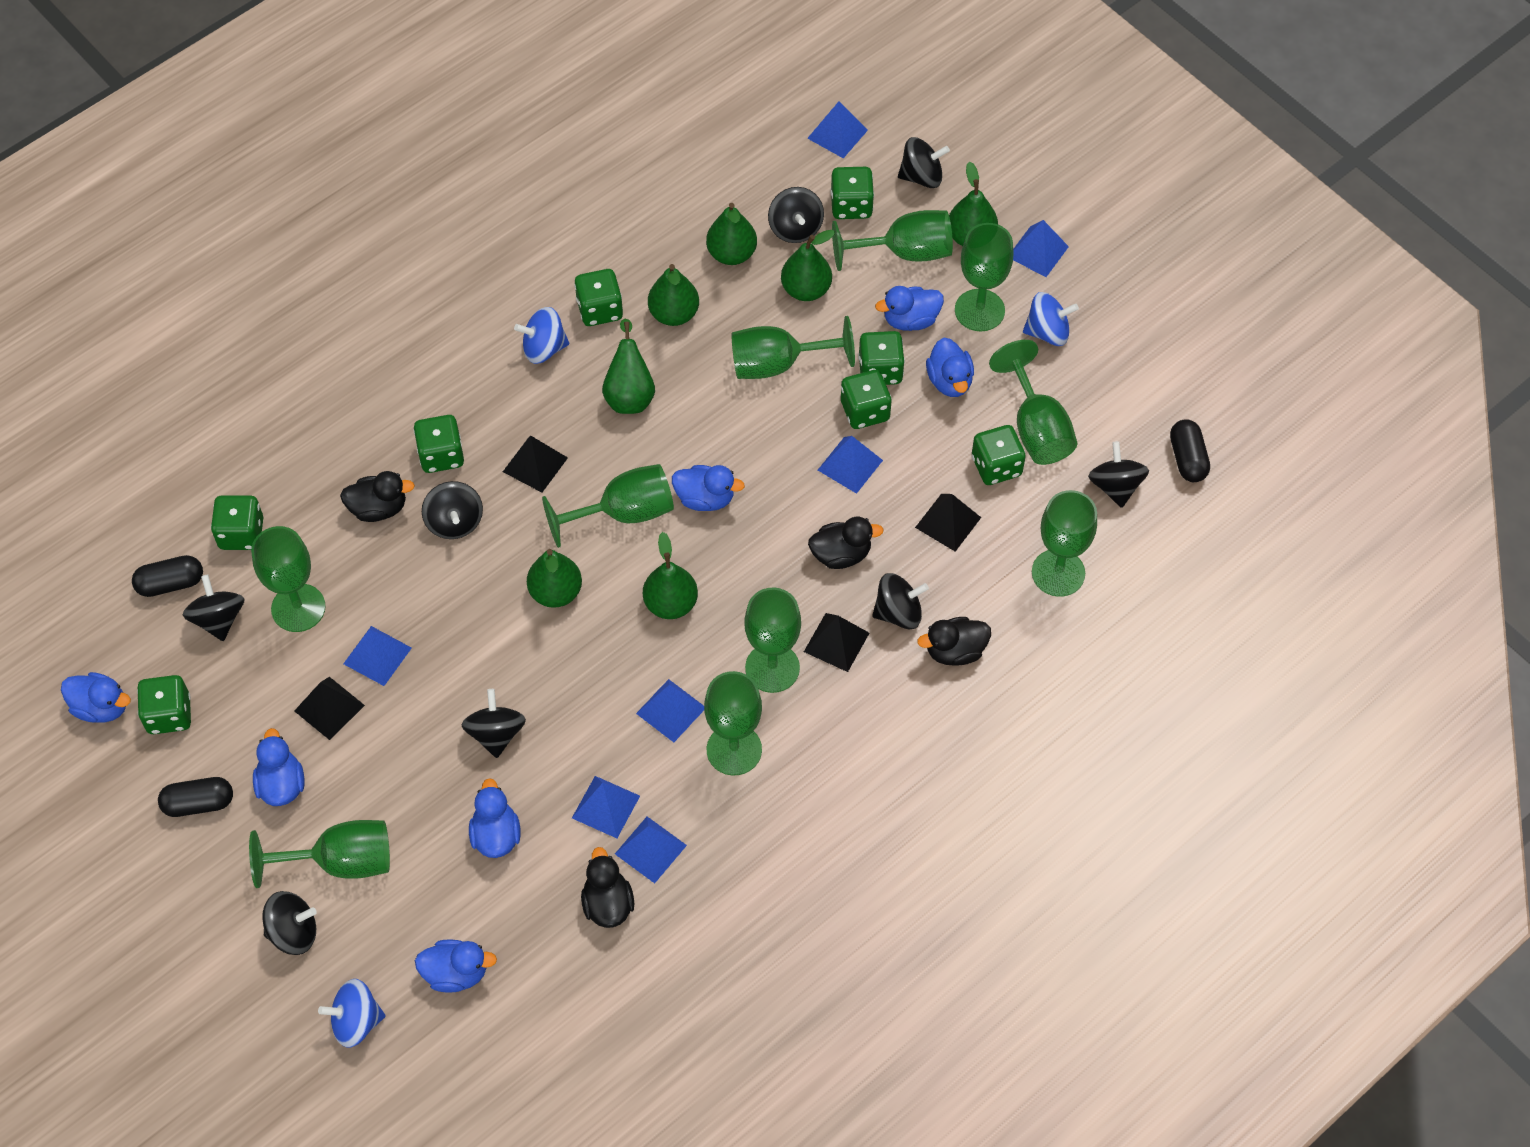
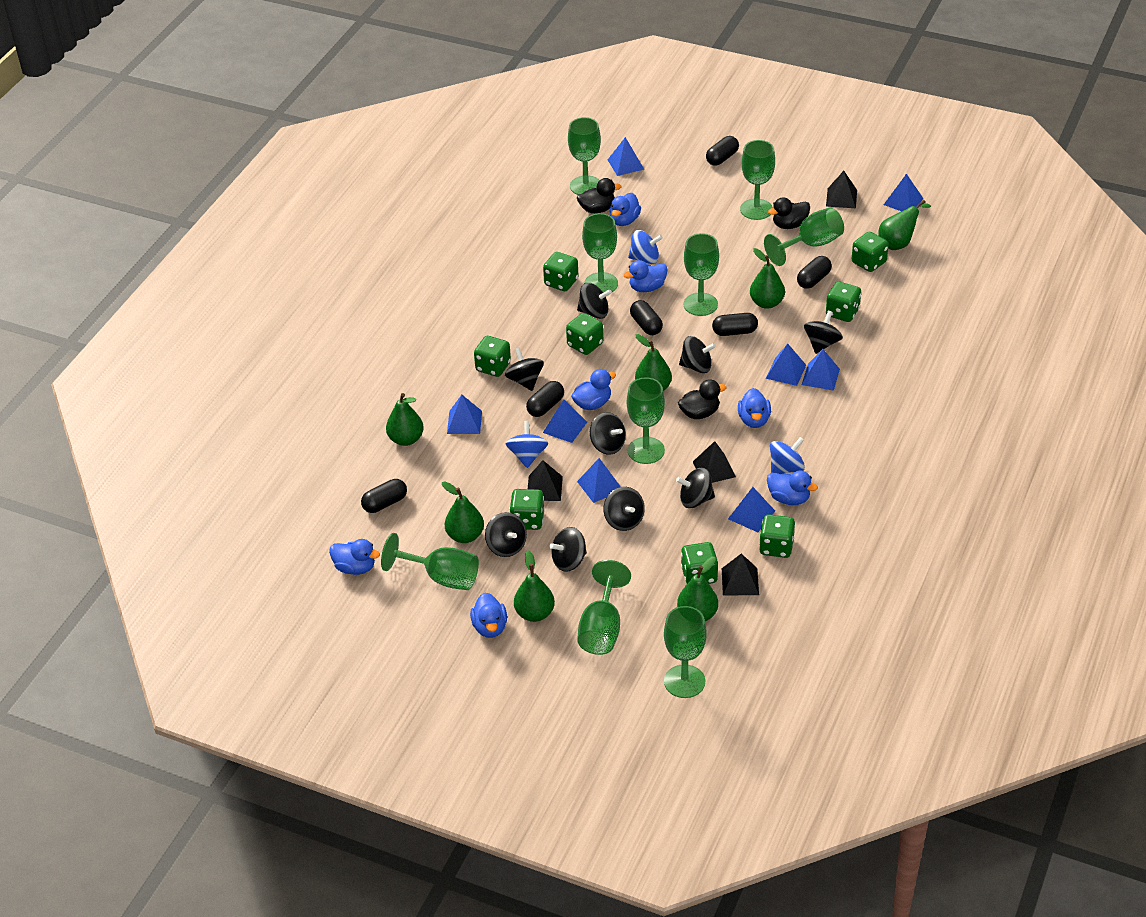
black capsule: 3 -> 6
black duck: 4 -> 3
black spinning top: 8 -> 9
blue pyramid: 7 -> 8
green goblet: 10 -> 9

